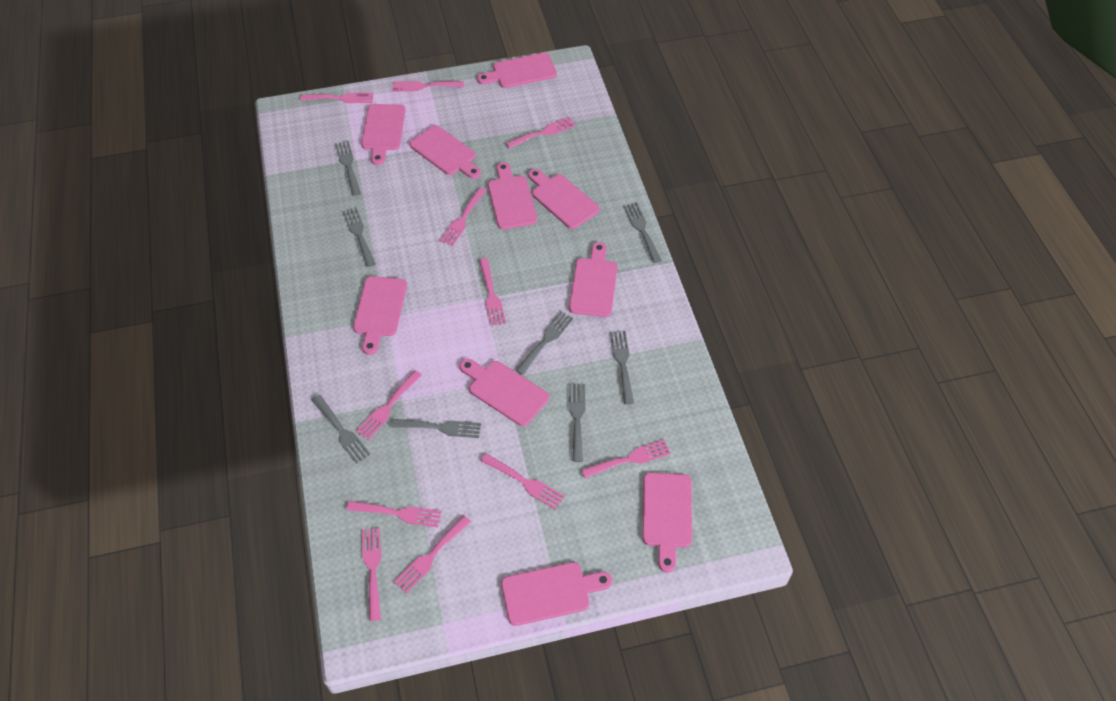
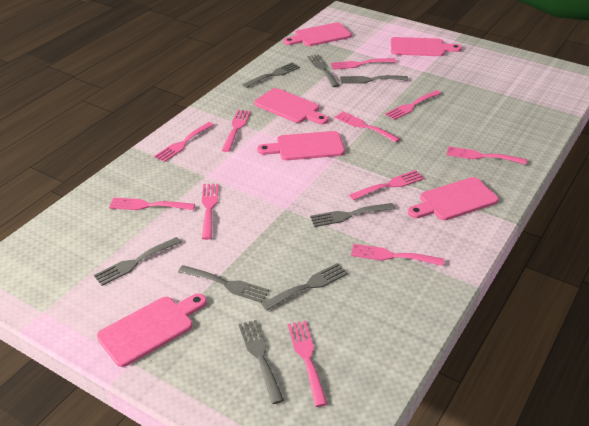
pink cutting board: 10 -> 6

